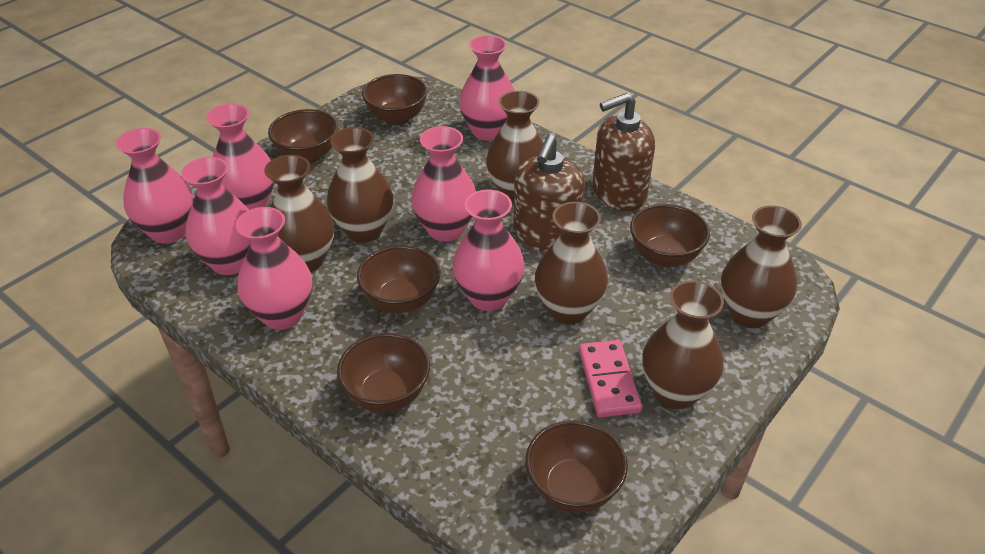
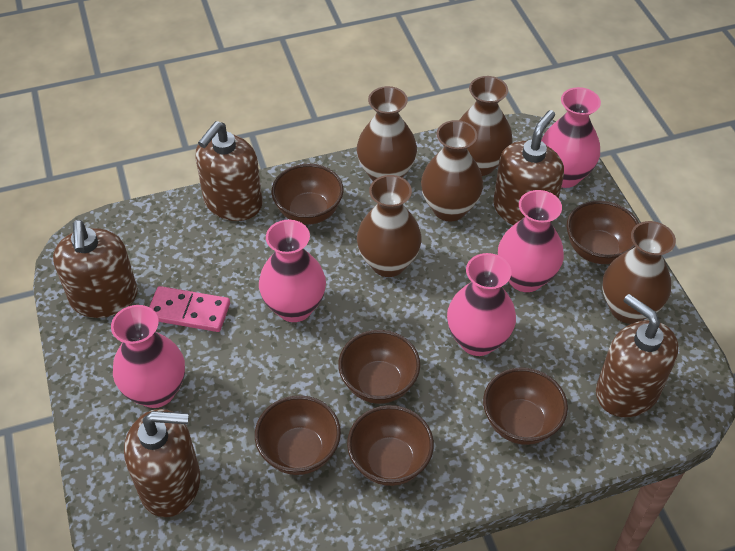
brown soap dispenser: 2 -> 5
brown vase: 6 -> 5
pink vase: 7 -> 5

